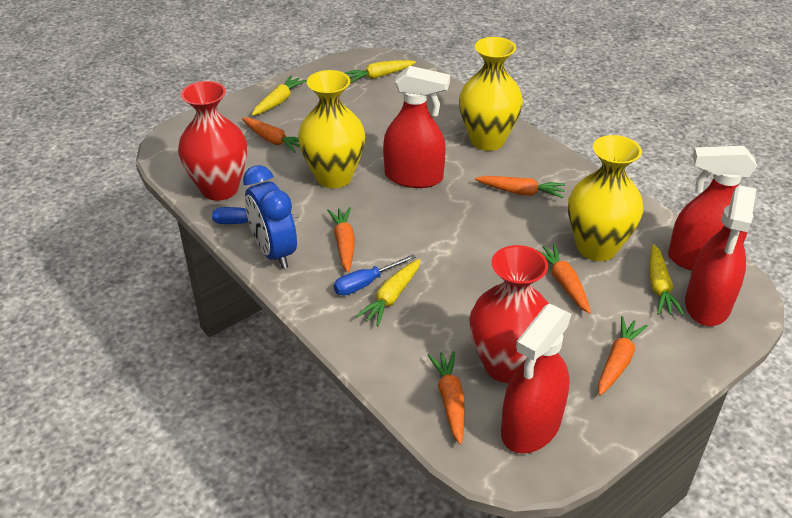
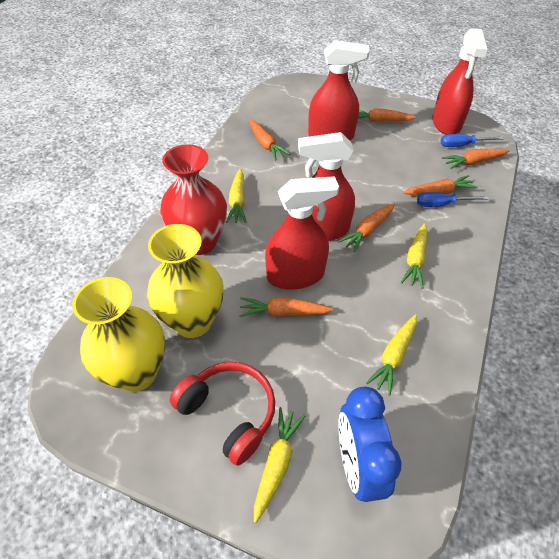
red headphones: 0 -> 1
red vase: 2 -> 1
yellow vase: 3 -> 2

